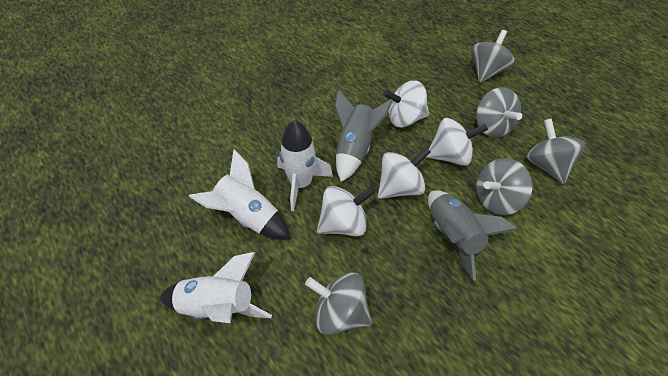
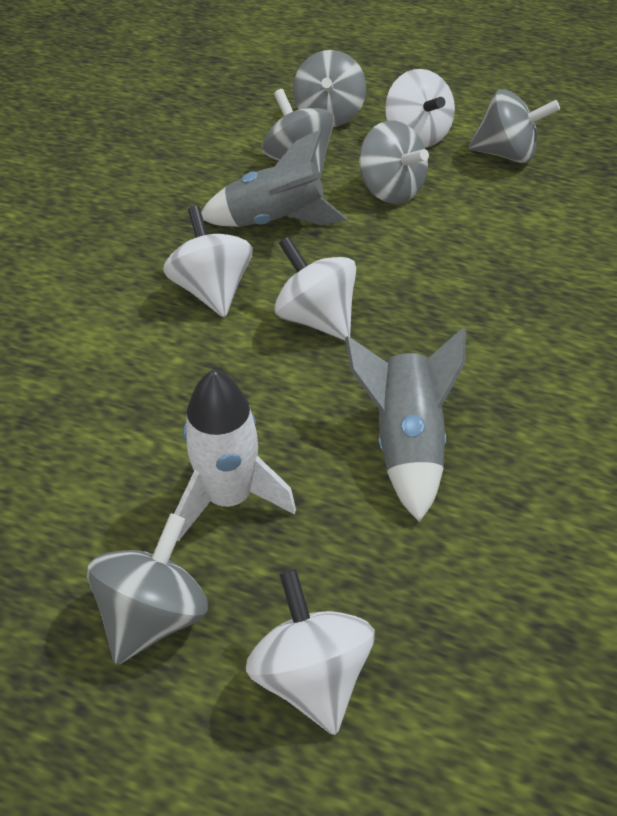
white rocket: 3 -> 1

